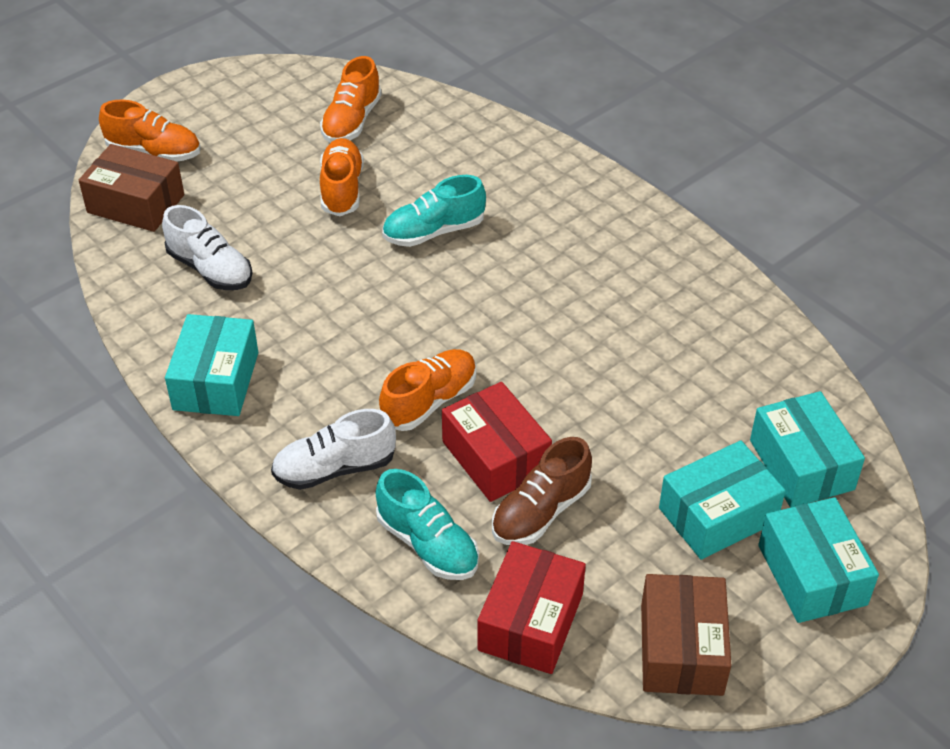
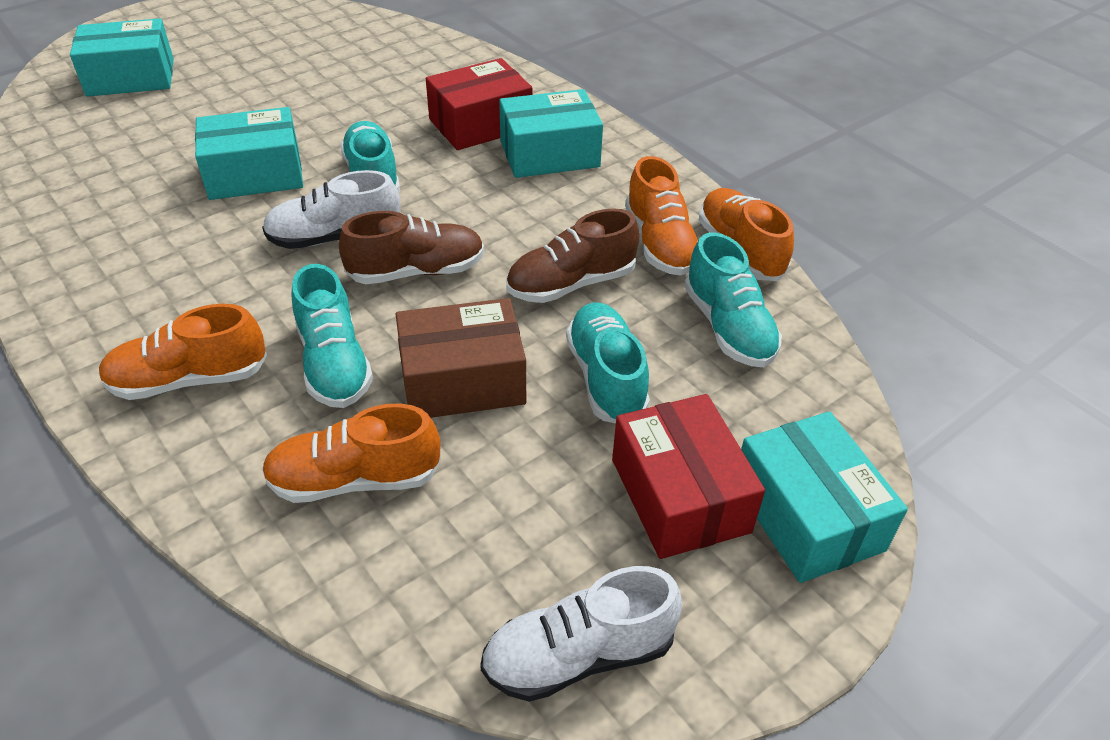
brown box: 2 -> 1
brown shoe: 1 -> 2
turquoise shoe: 2 -> 4

